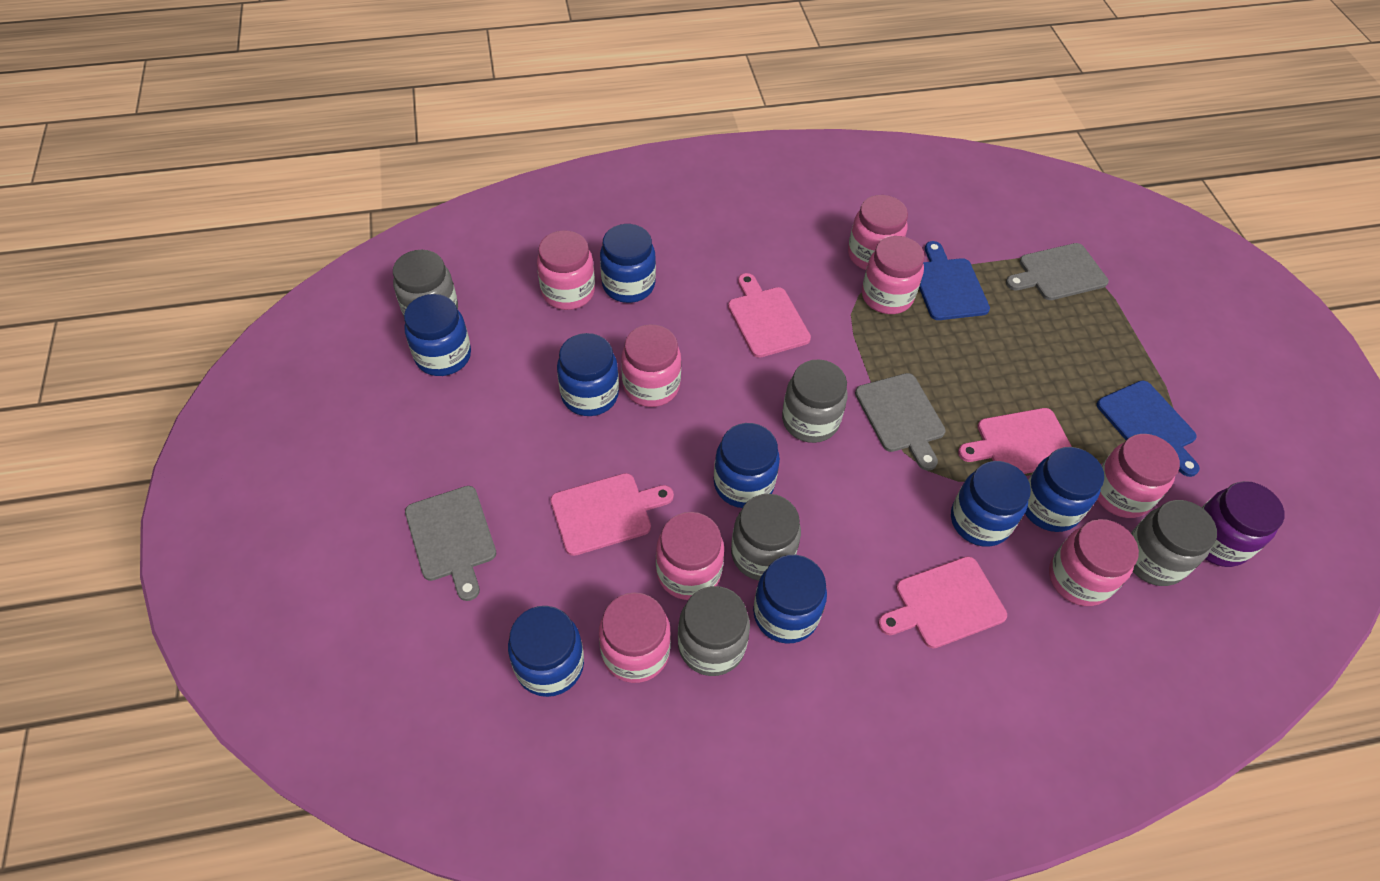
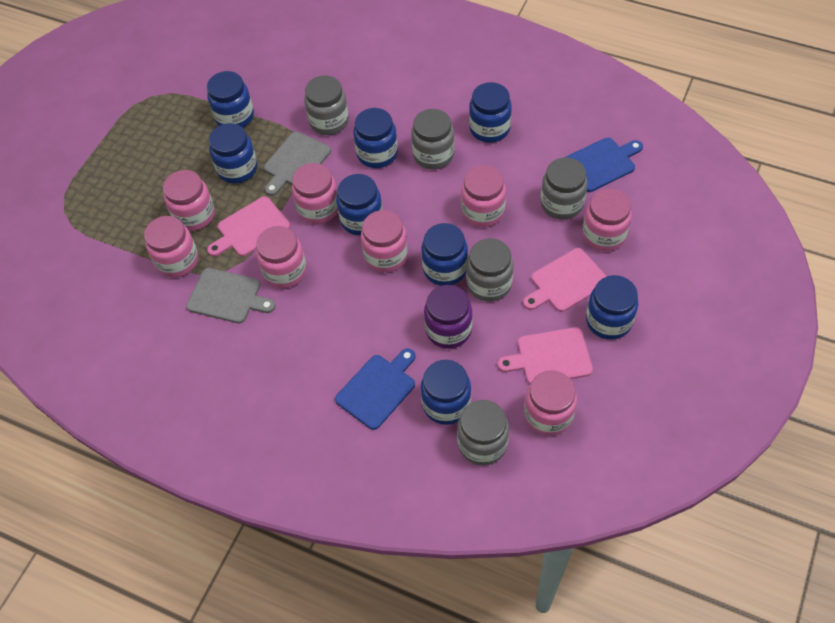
grey cutting board: 3 -> 2
pink cutting board: 4 -> 3

